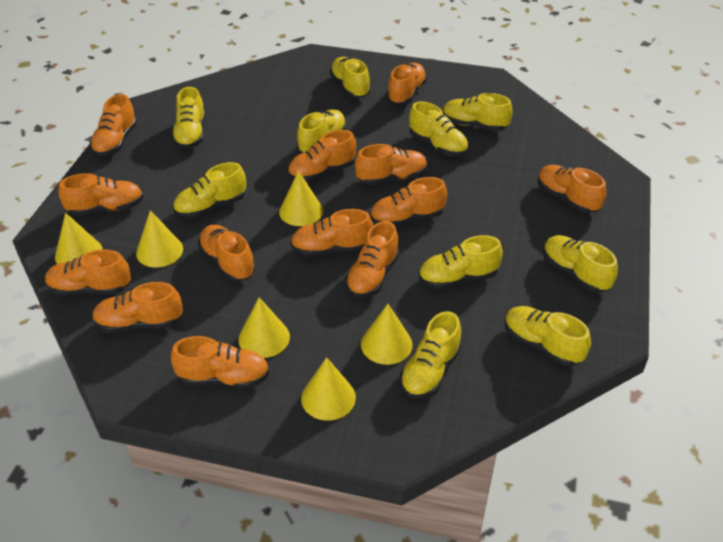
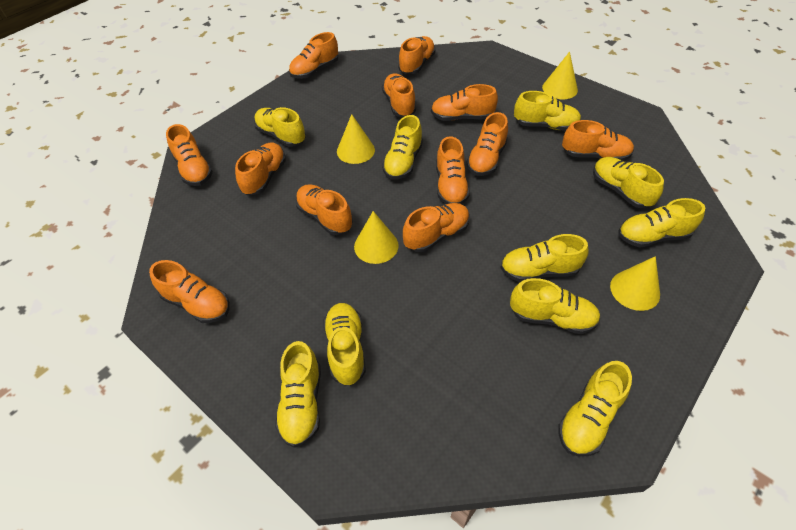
orange shoe: 13 -> 12
yellow cone: 6 -> 4

